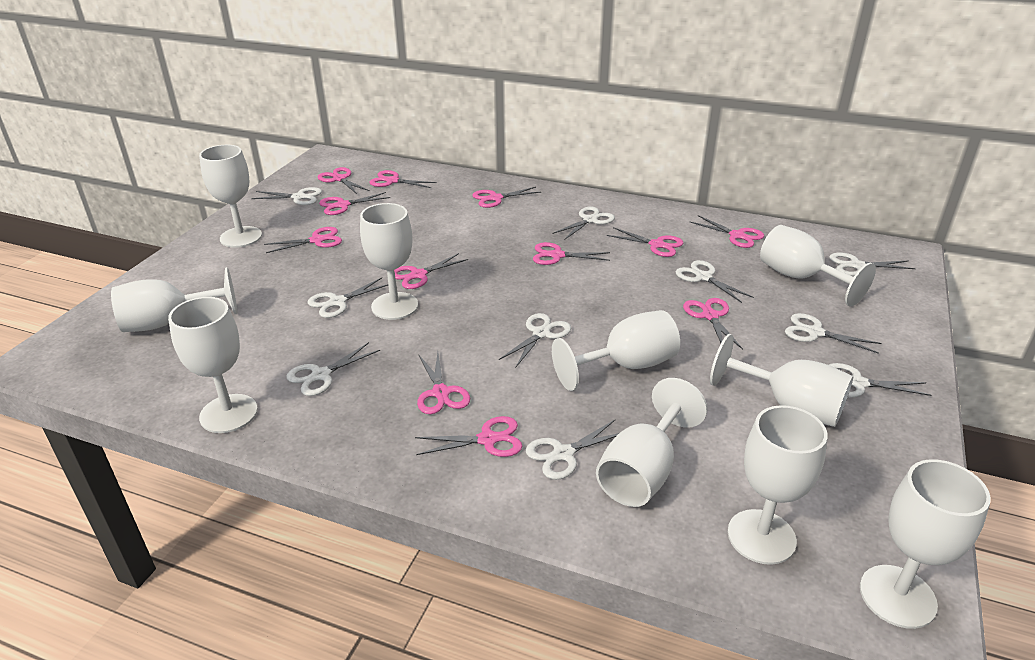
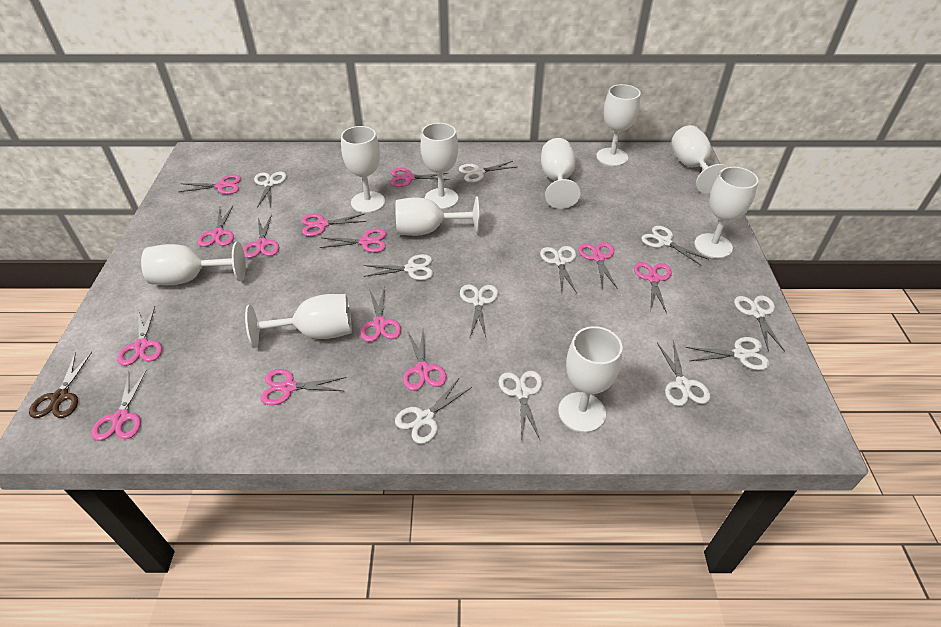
brown scissors: 0 -> 1
pink scissors: 12 -> 13
white scissors: 10 -> 11

